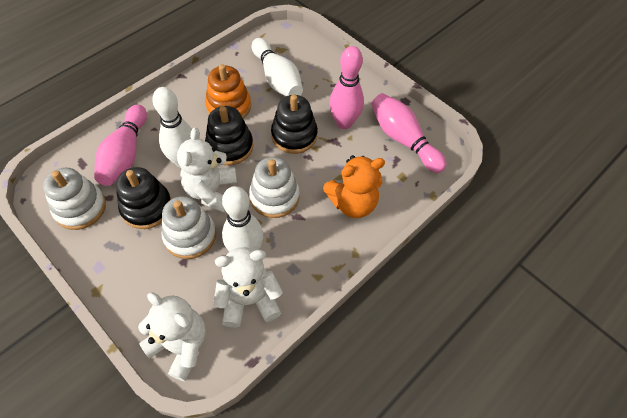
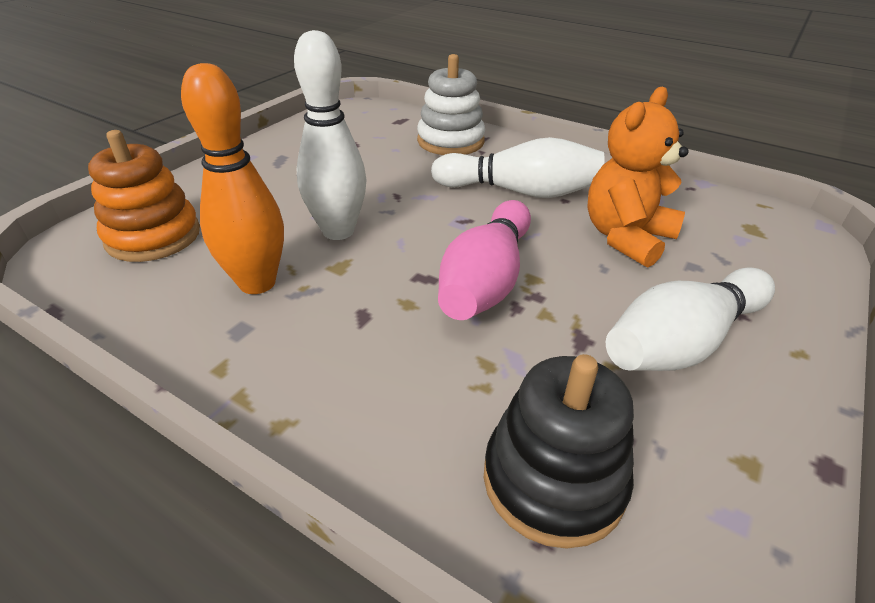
black stacking toy: 3 -> 1
orange bowling pin: 0 -> 1
pink bowling pin: 3 -> 1
white stacking toy: 3 -> 1
white teddy bear: 3 -> 0

